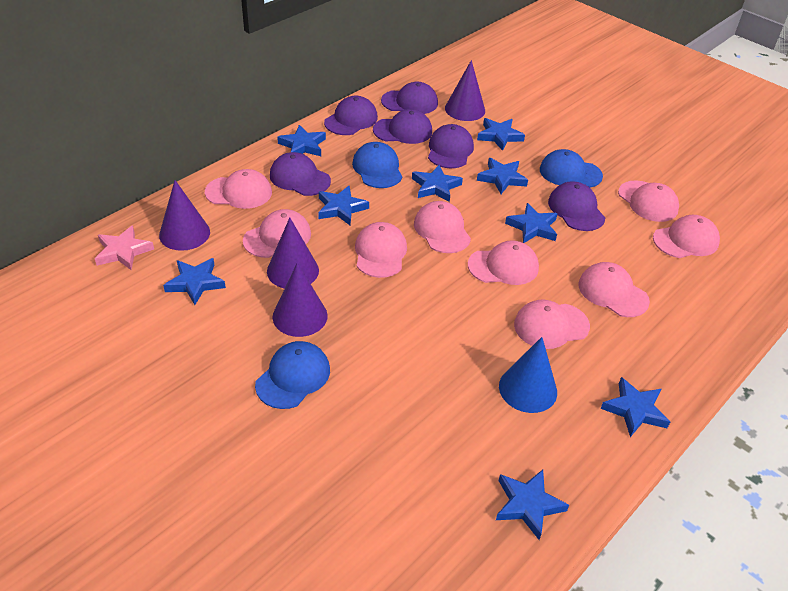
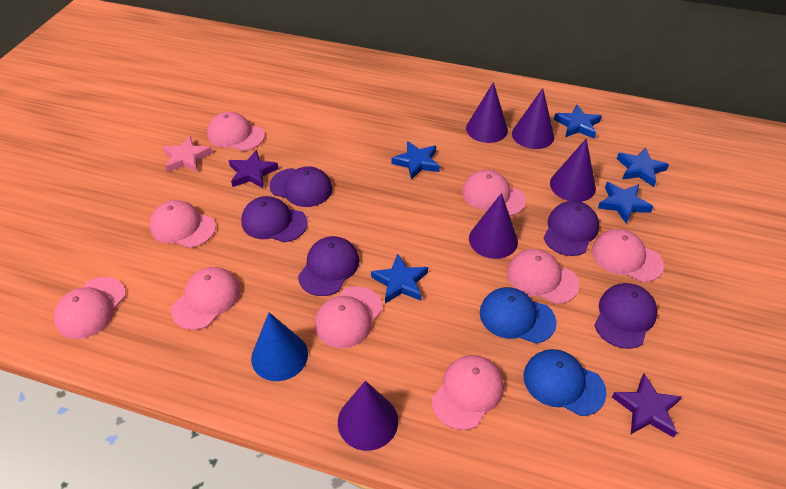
blue cap: 3 -> 2
blue star: 9 -> 5
purple cap: 6 -> 5
purple cone: 4 -> 5
purple star: 0 -> 2

